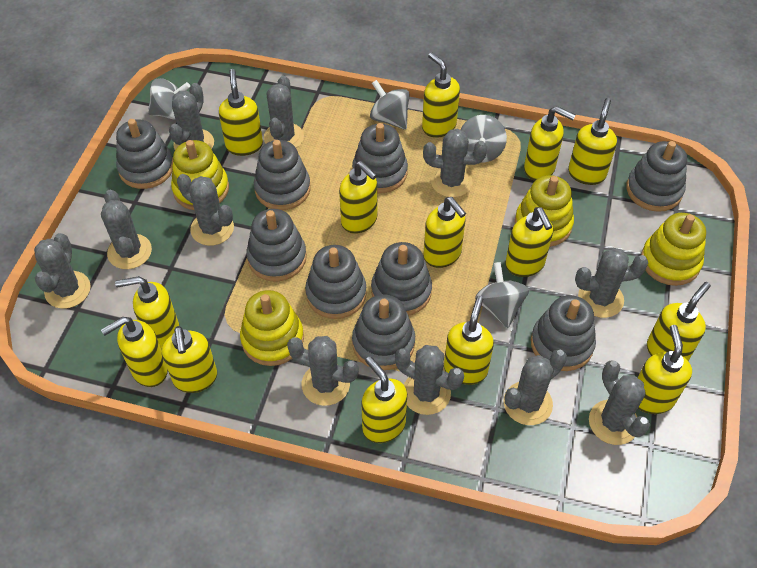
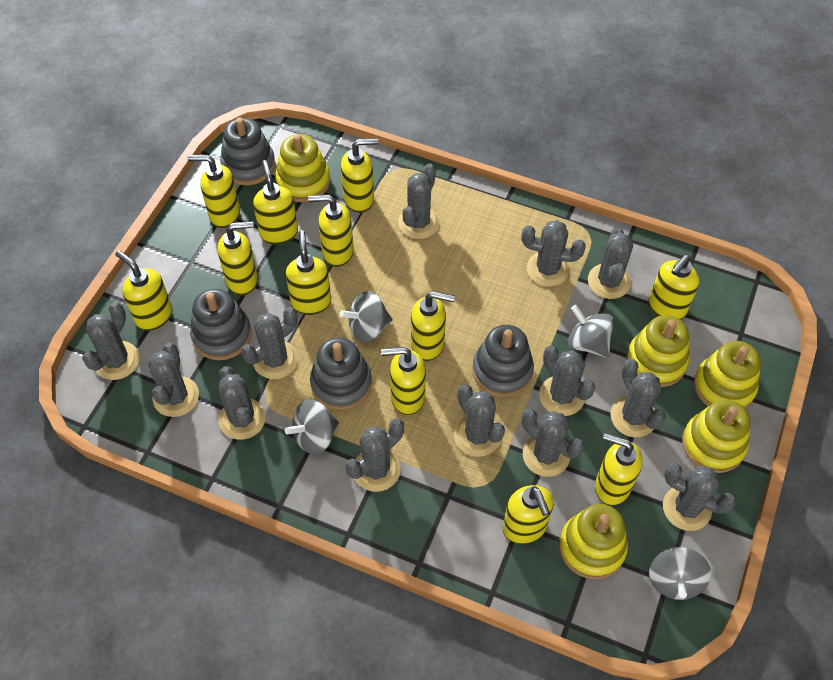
grey cactus: 11 -> 13
grey stacking toy: 9 -> 4
yellow soap dispenser: 14 -> 12
yellow stacking toy: 4 -> 5

